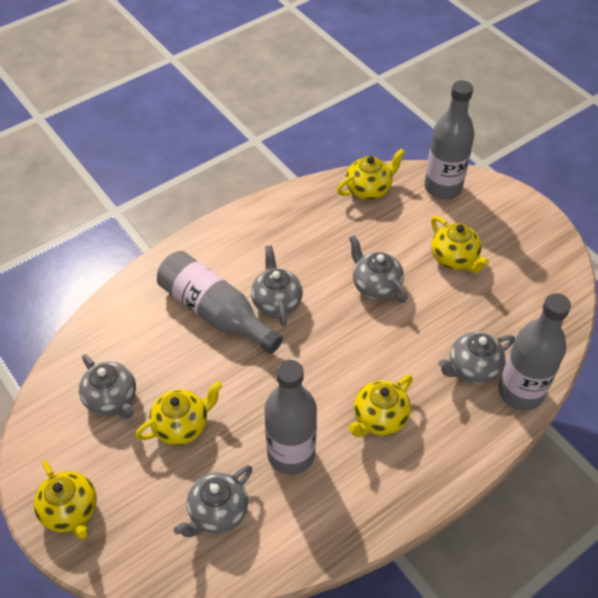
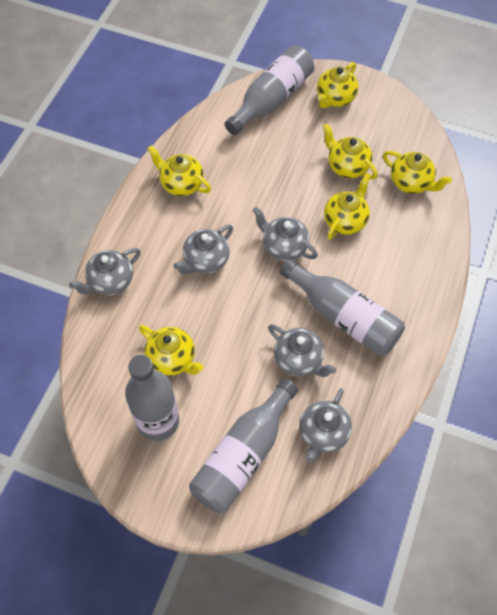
yellow teapot: 5 -> 6

